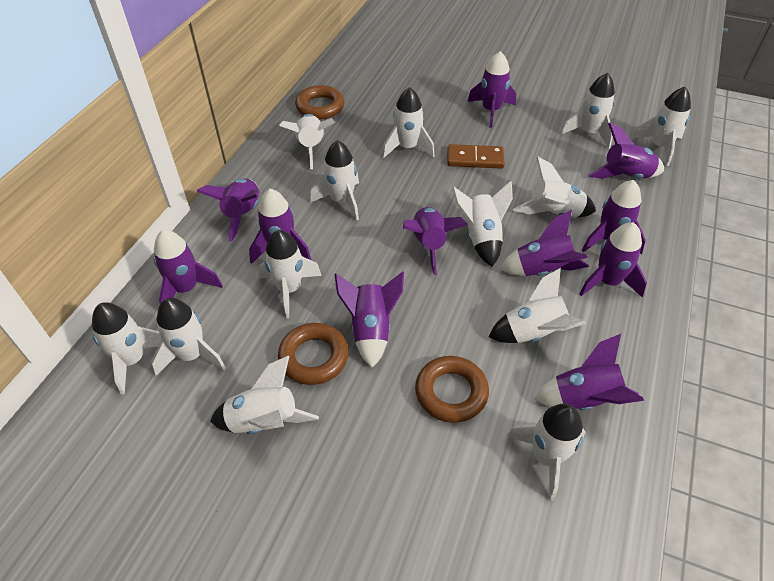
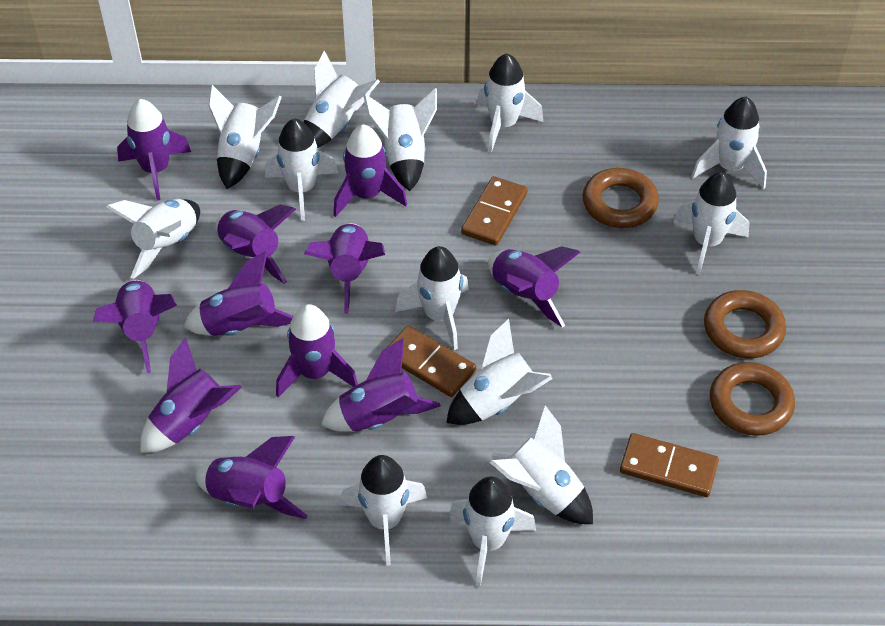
brown domino: 1 -> 3

